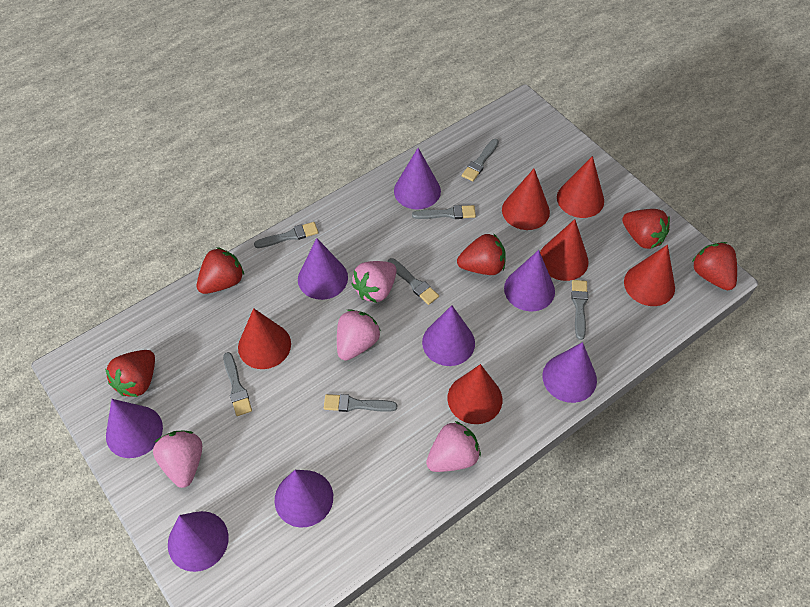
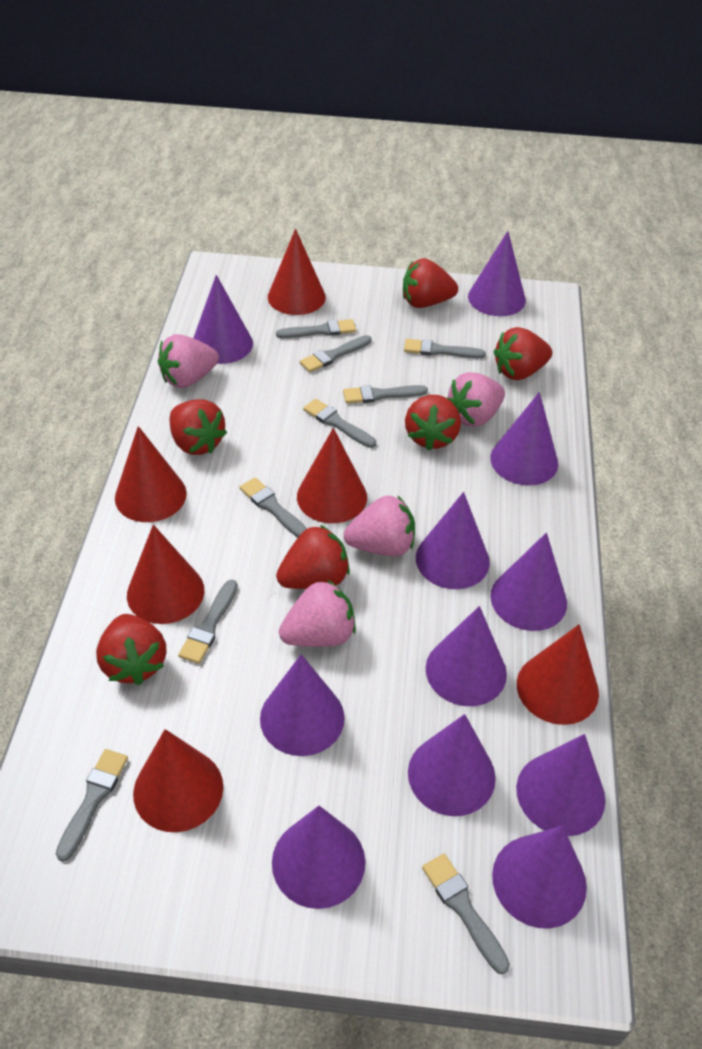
grey brush: 7 -> 9
purple cone: 8 -> 11
red strawberry: 5 -> 6

